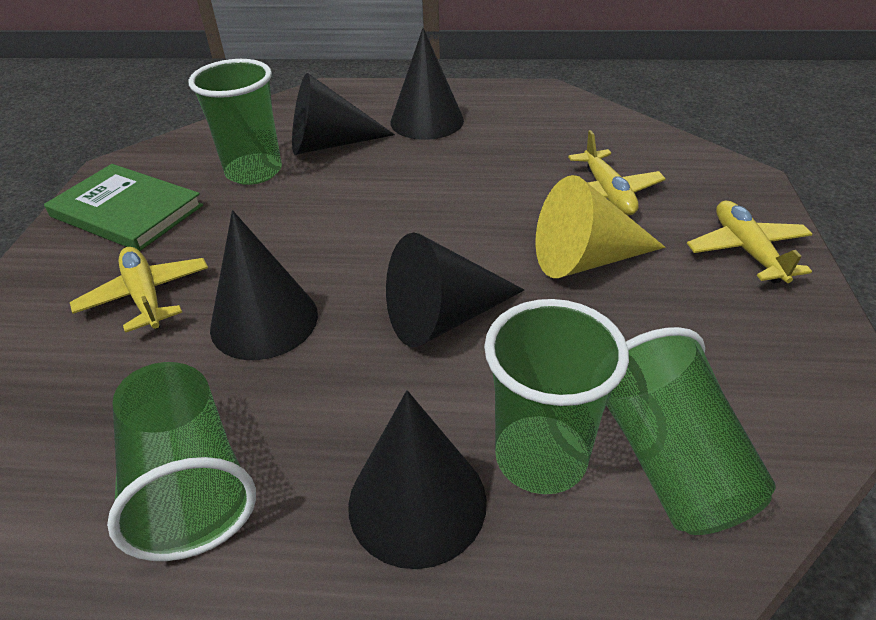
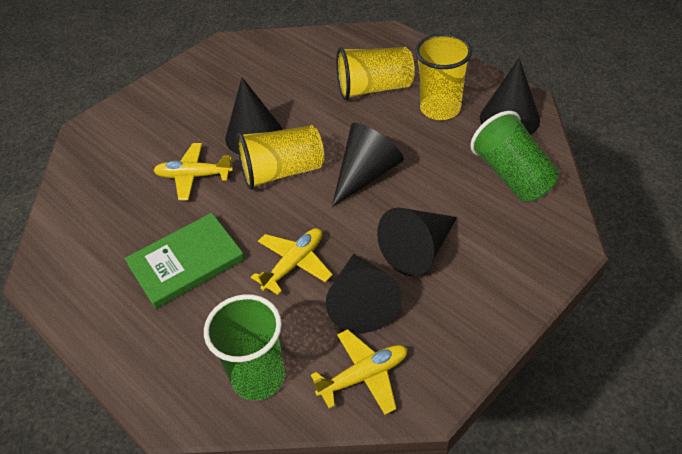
green cup: 4 -> 2
yellow cone: 1 -> 0
yellow cup: 0 -> 3

